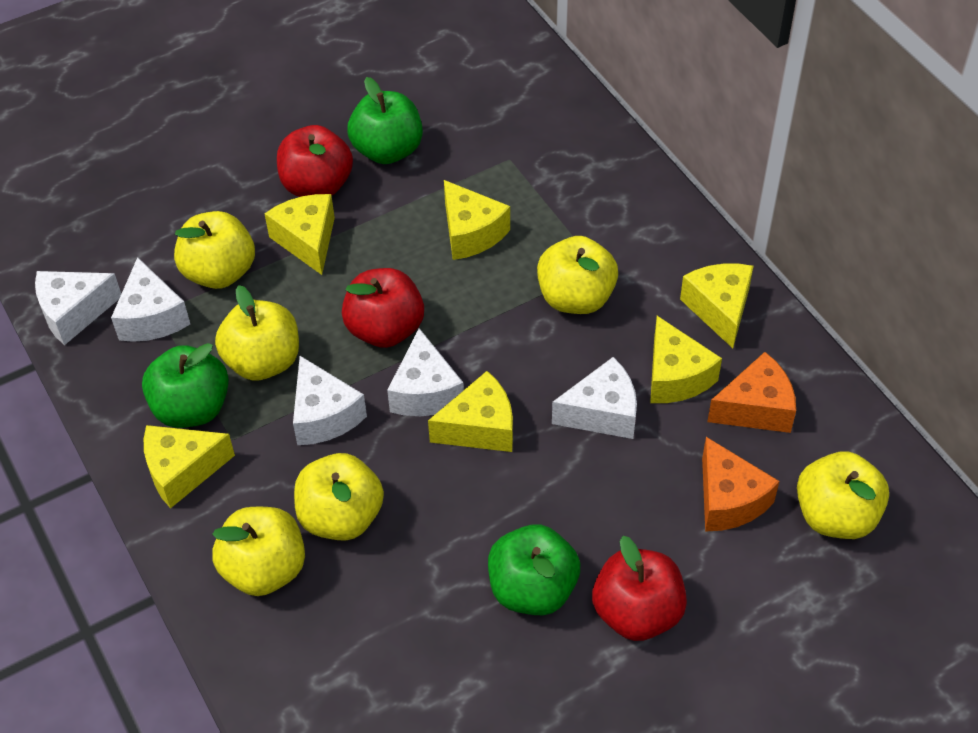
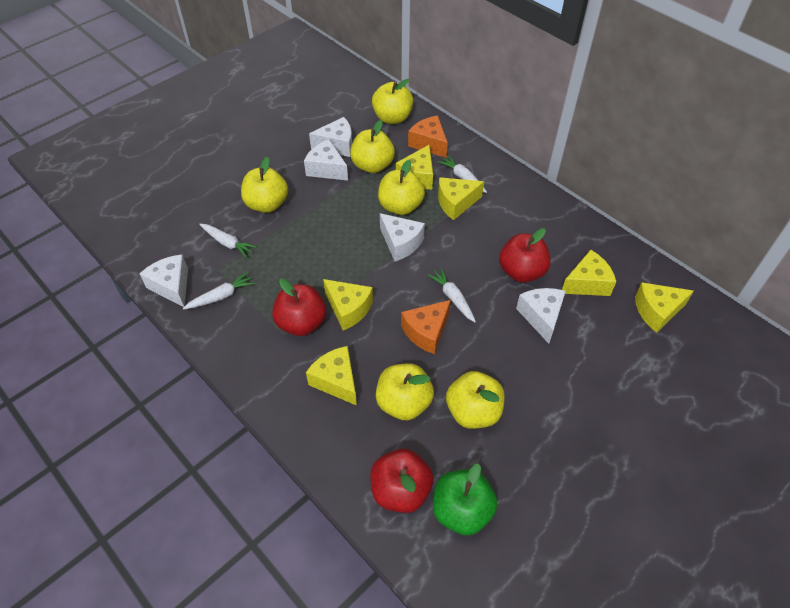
green apple: 3 -> 1
white carrot: 0 -> 4

